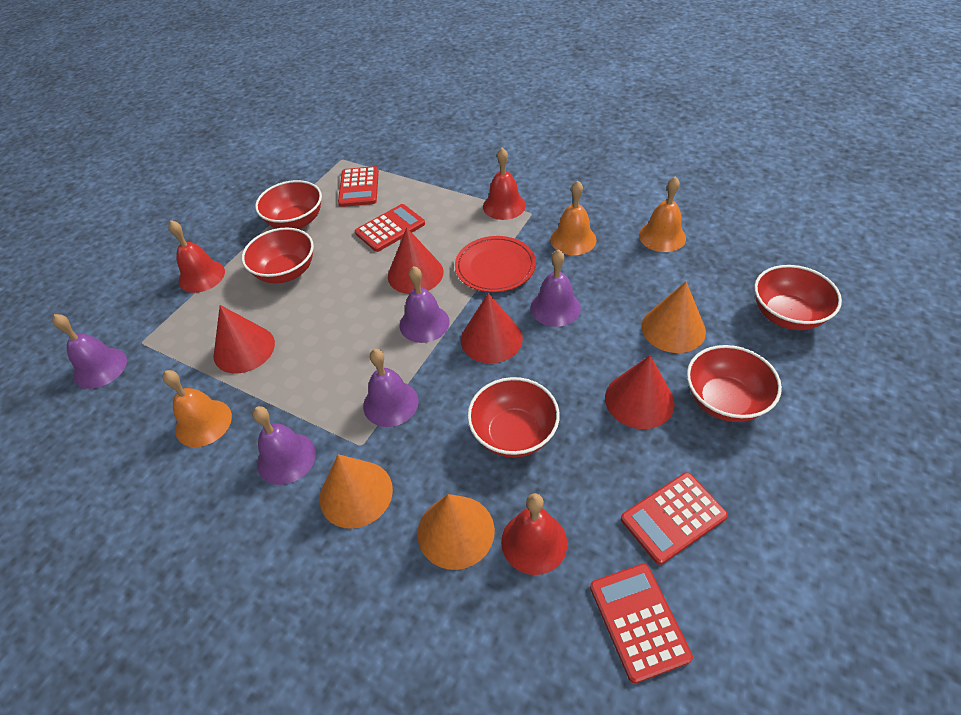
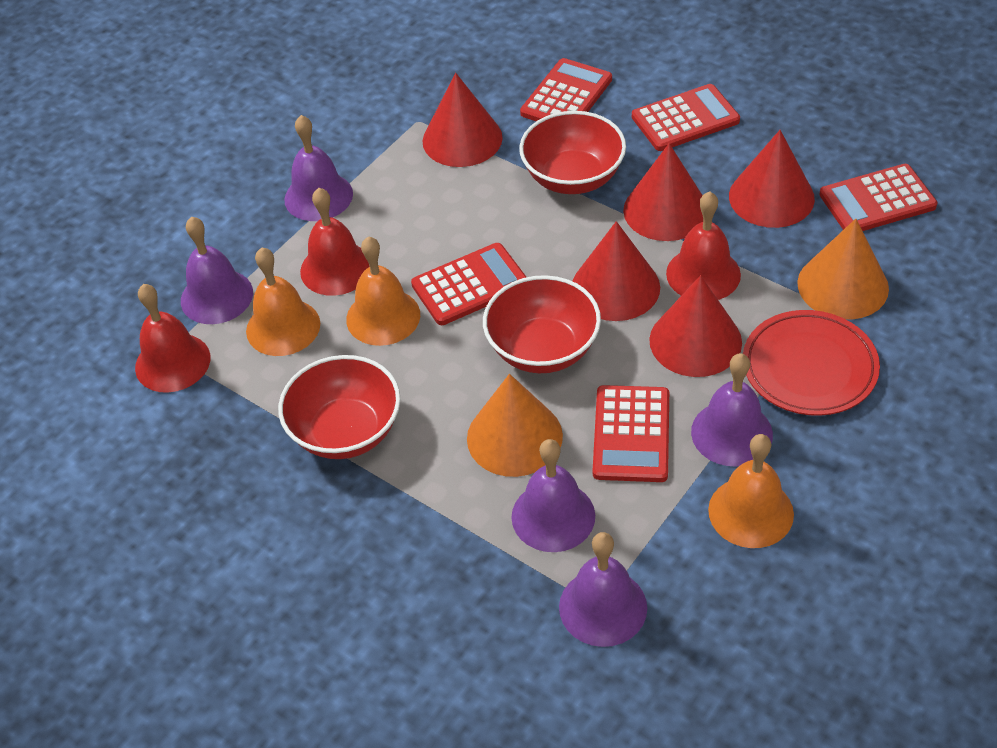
orange cone: 3 -> 2
red bowl: 5 -> 3
red calculator: 4 -> 5
red cone: 4 -> 5

